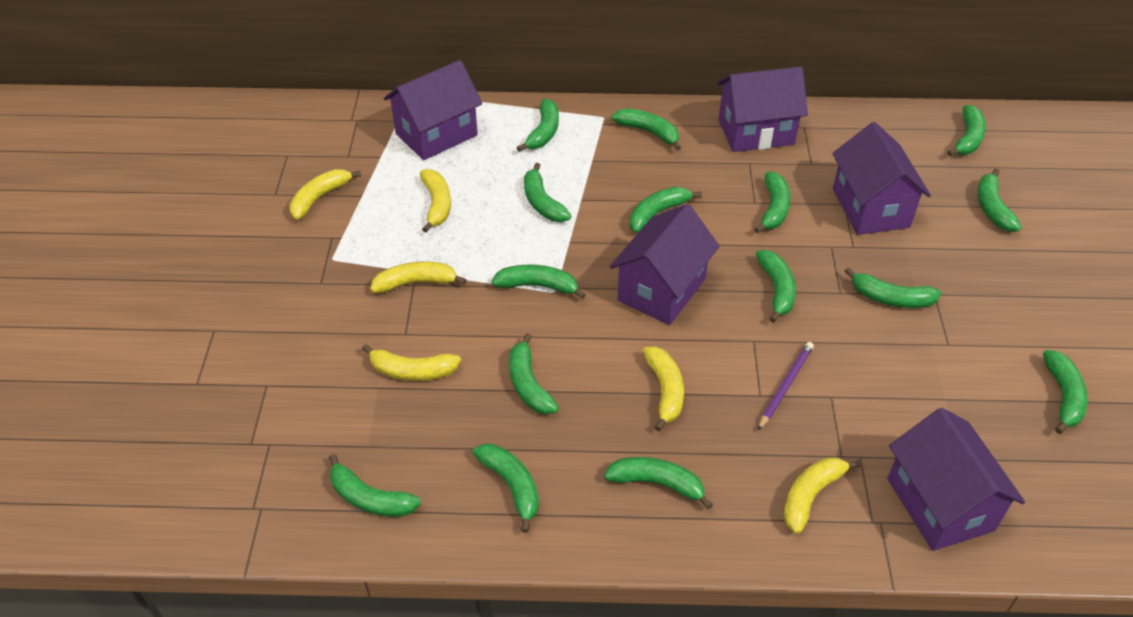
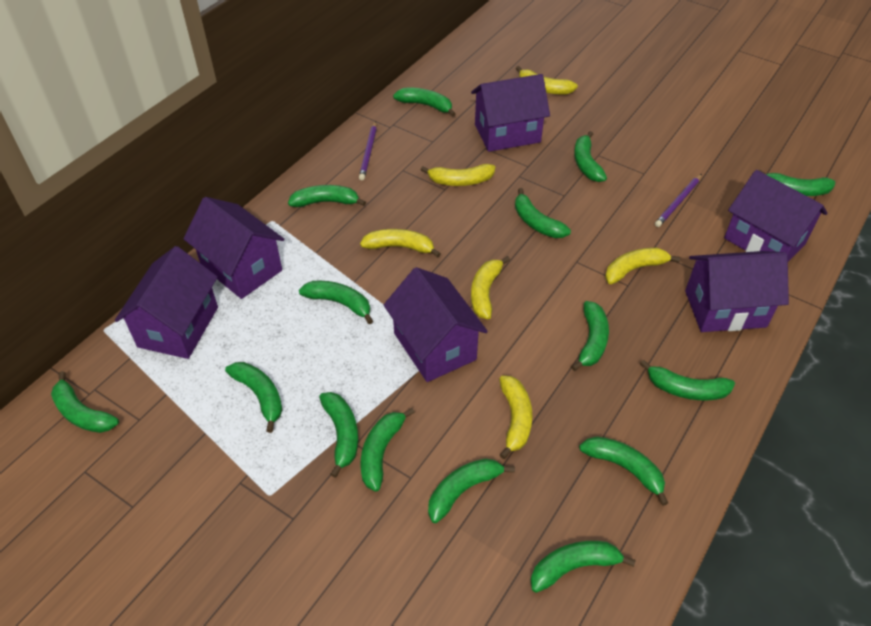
purple house: 5 -> 6
purple pencil: 1 -> 2

